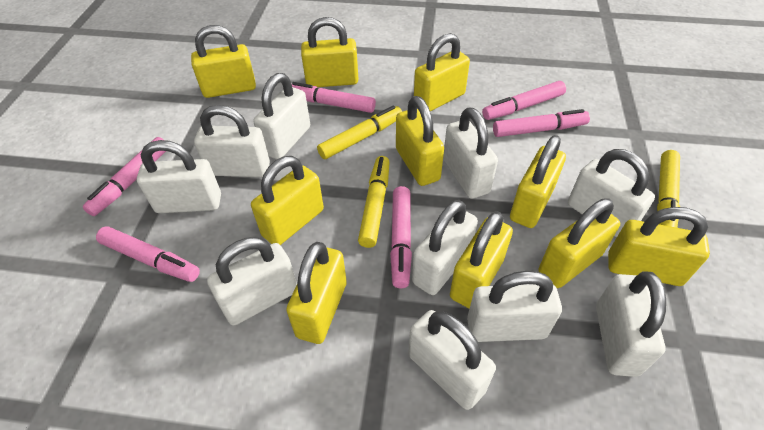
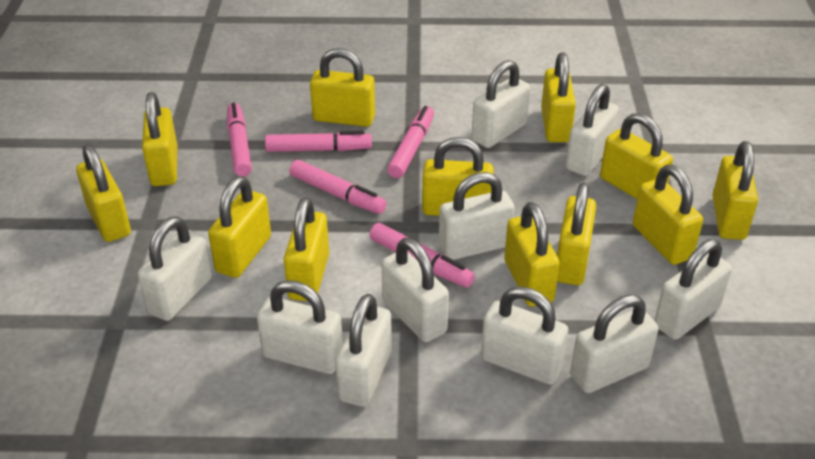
pink marker: 6 -> 5
yellow marker: 3 -> 0
yellow padlock: 10 -> 12

